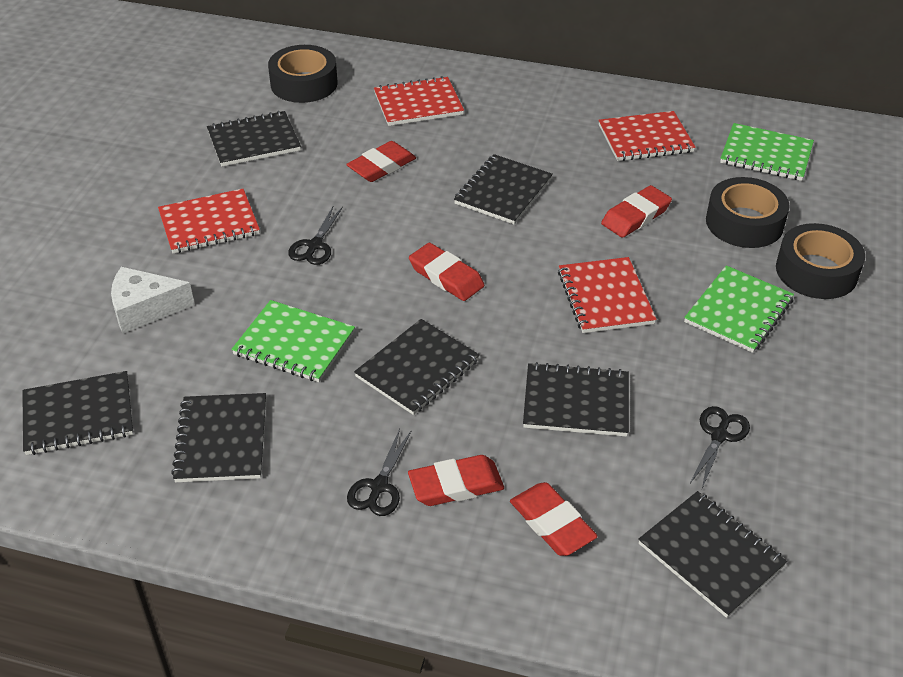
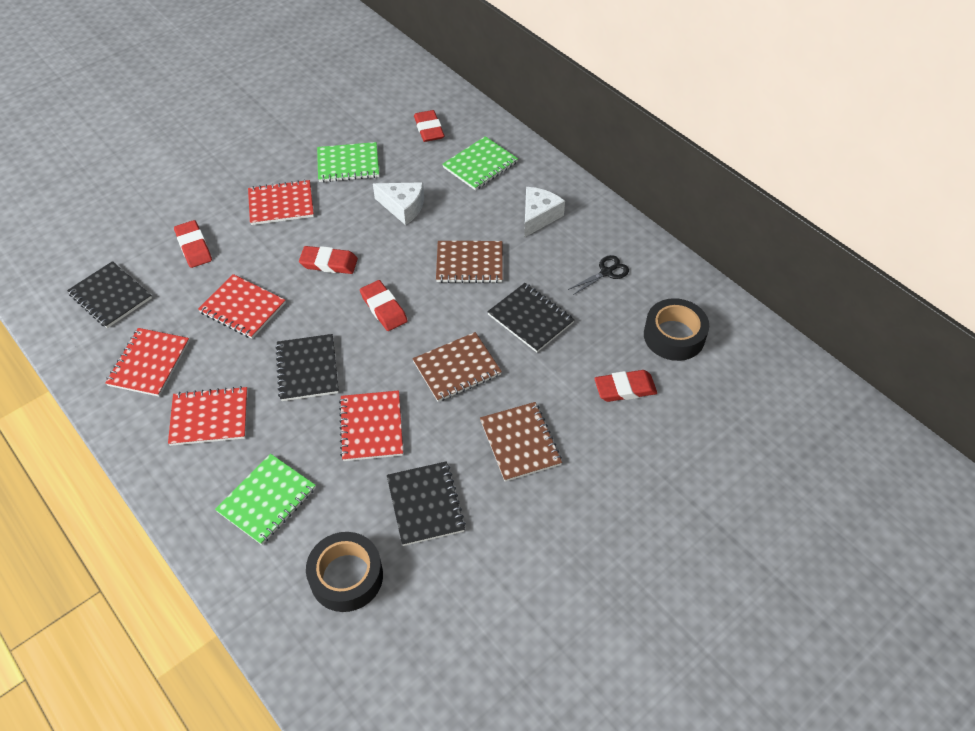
black notebook: 7 -> 4
black scissors: 3 -> 1
black tape: 3 -> 2
brown notebook: 0 -> 3
red notebook: 4 -> 5
white cheese: 1 -> 2

